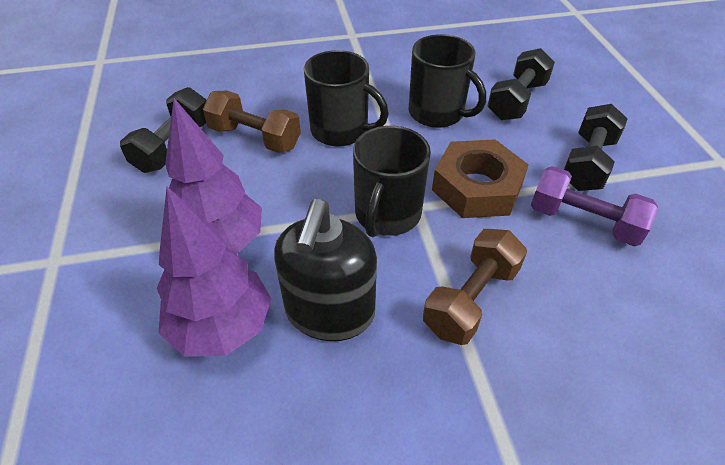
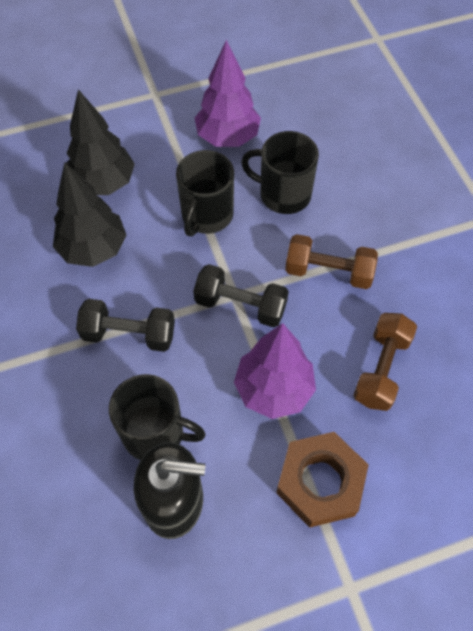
black dumbbell: 3 -> 2
black tree: 0 -> 2
purple dumbbell: 1 -> 0

